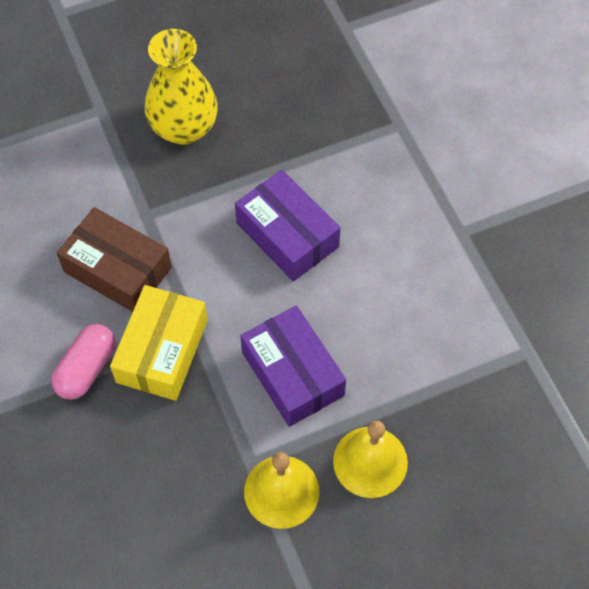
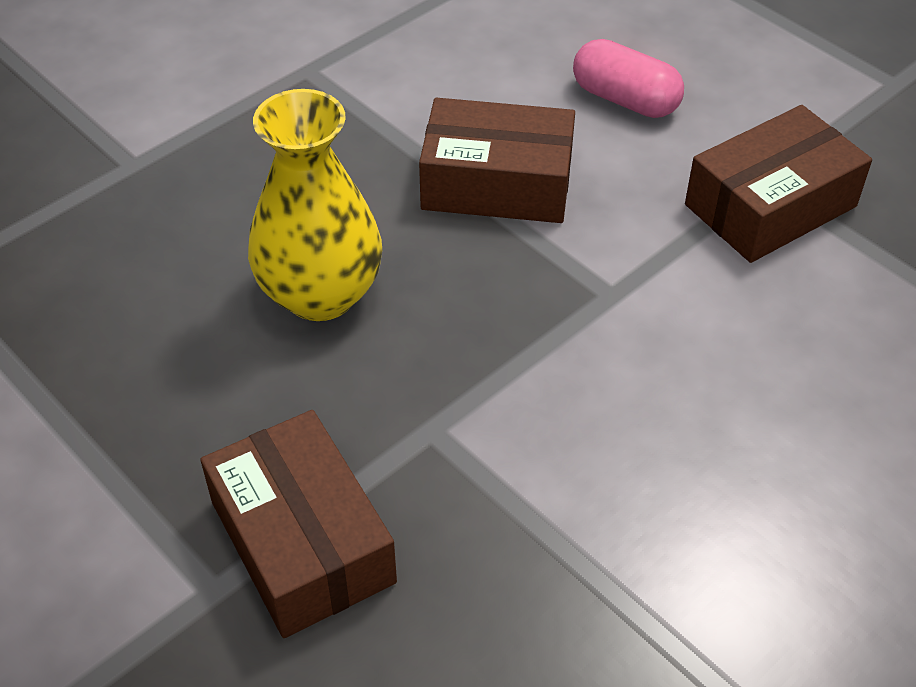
brown box: 1 -> 3
purple box: 2 -> 0
yellow bell: 2 -> 0
yellow box: 1 -> 0

